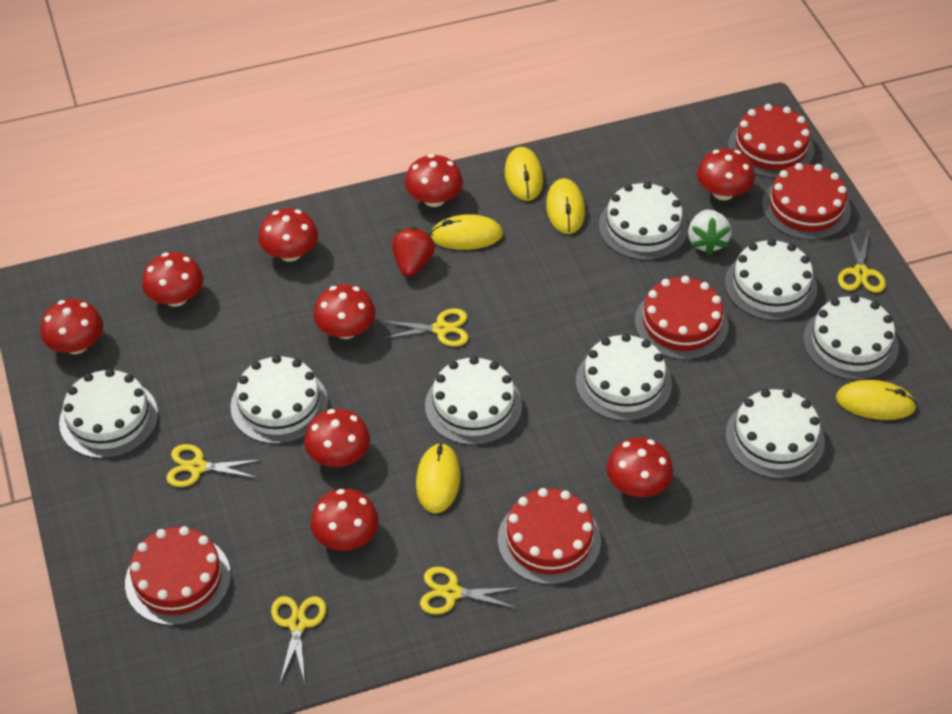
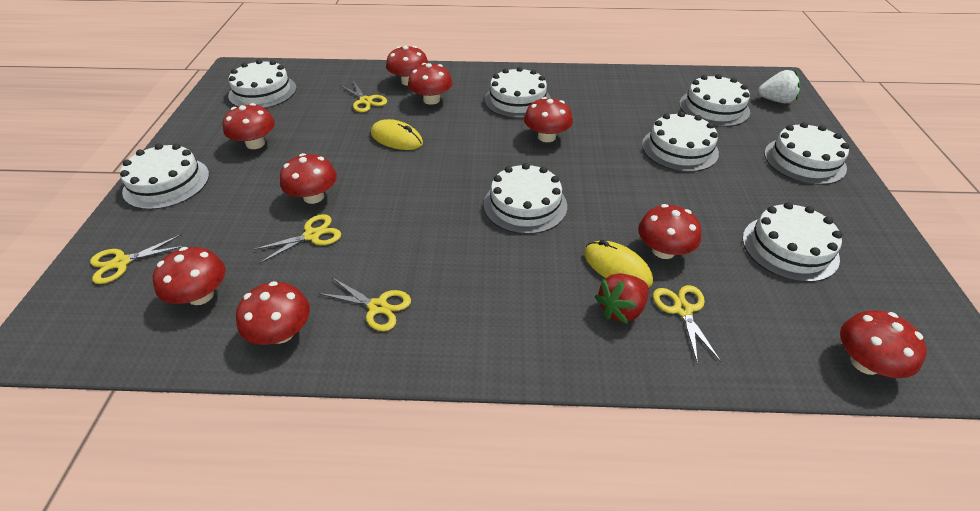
red cake: 5 -> 0
yellow mouse: 5 -> 2

